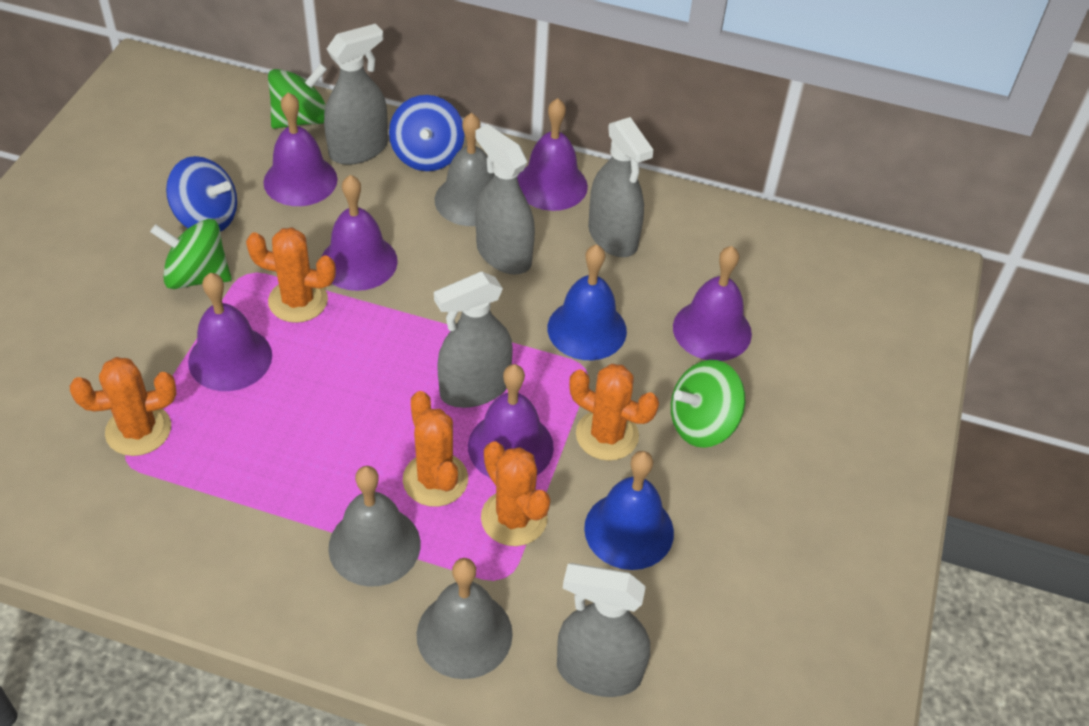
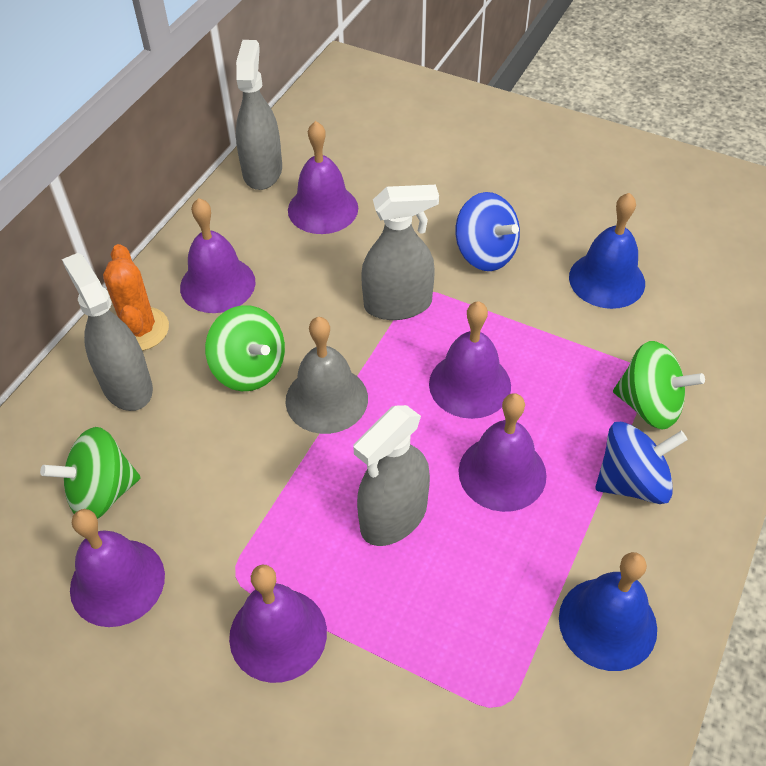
grey bell: 3 -> 1
grey spray bottle: 5 -> 4
orange cactus: 5 -> 1

